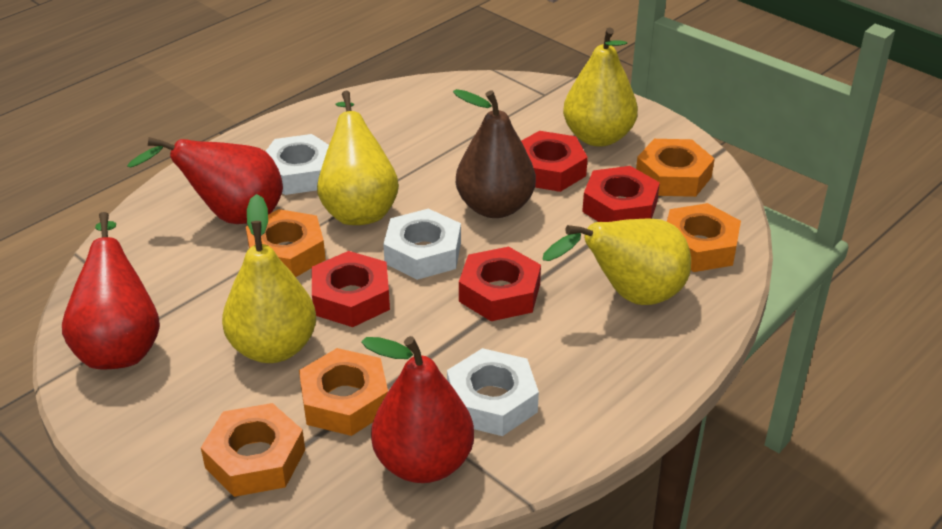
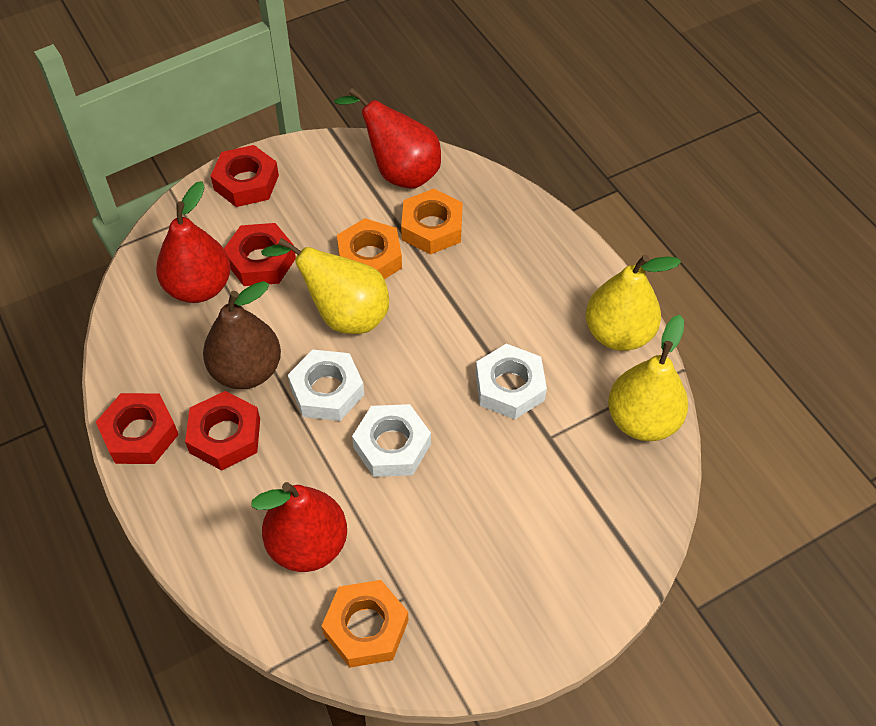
orange nut: 5 -> 3
yellow pear: 4 -> 3

